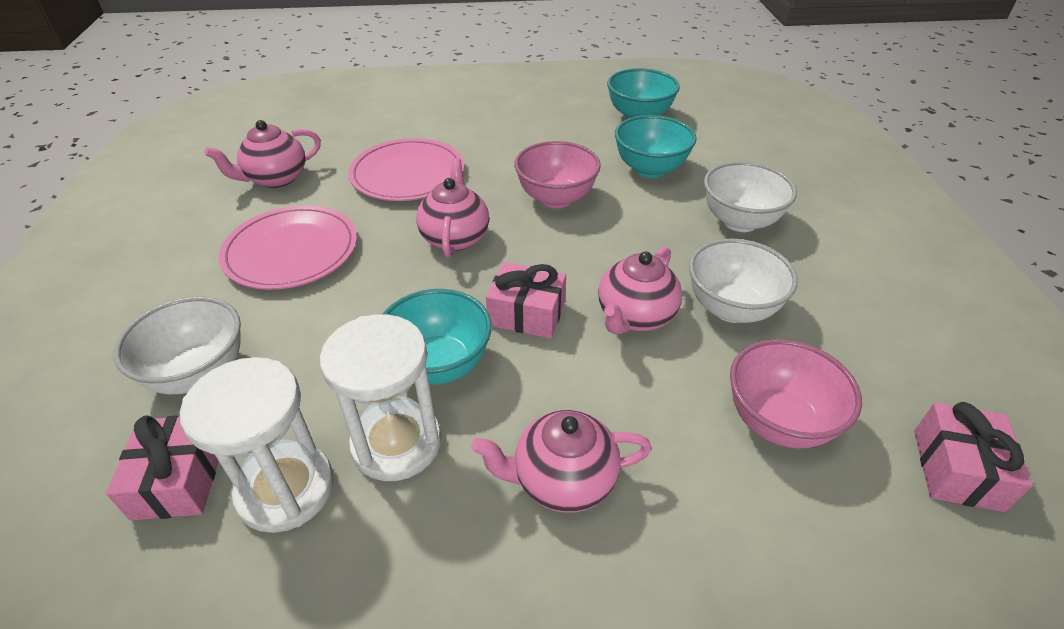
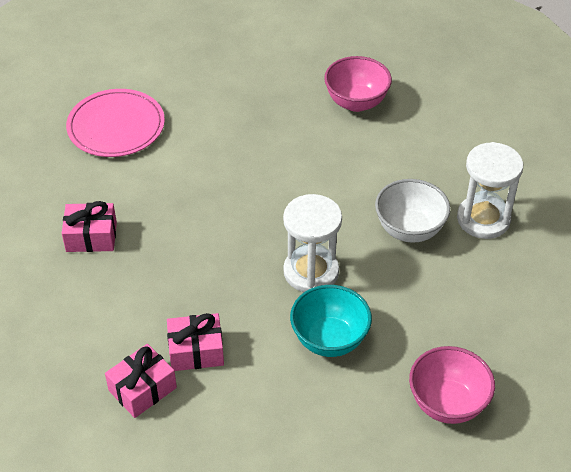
pink plate: 2 -> 1
pink teapot: 4 -> 0
turquoise bowl: 3 -> 1
white bowl: 3 -> 1

